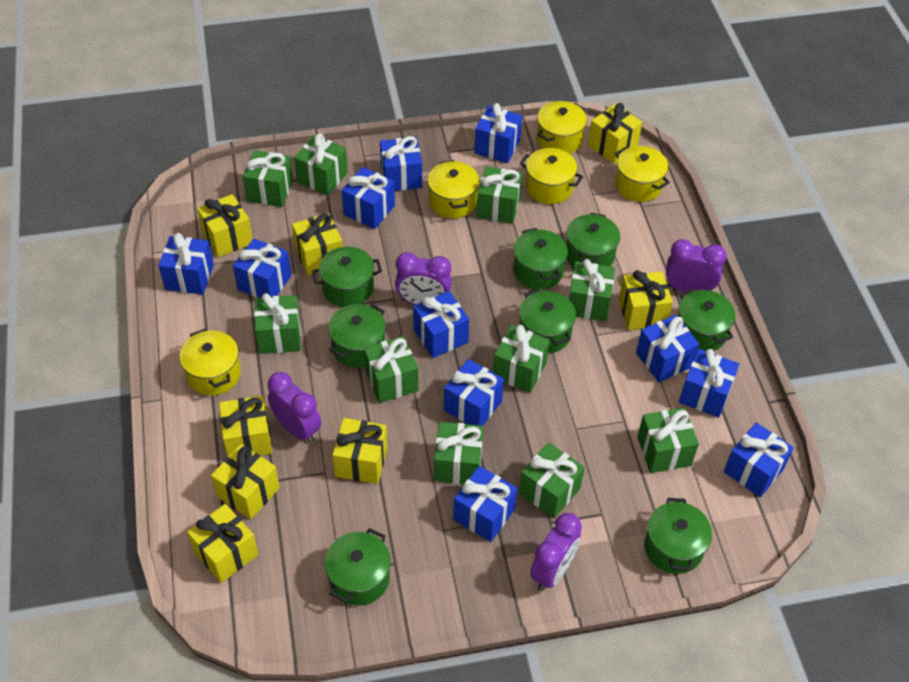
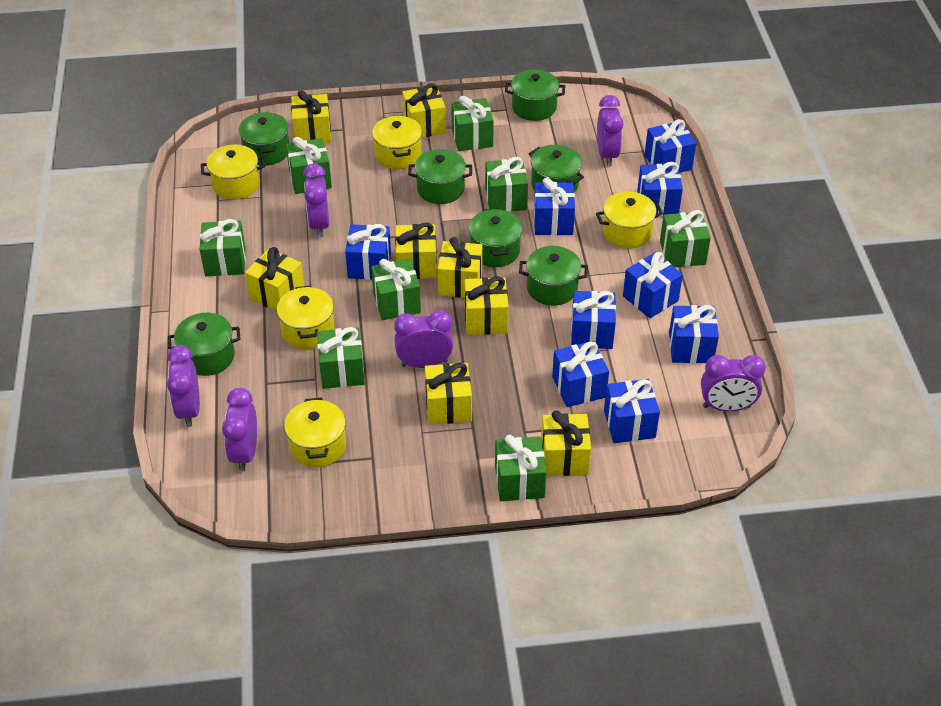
blue gift: 11 -> 9
green gift: 10 -> 8
green pot: 8 -> 7
purple clock: 4 -> 6

